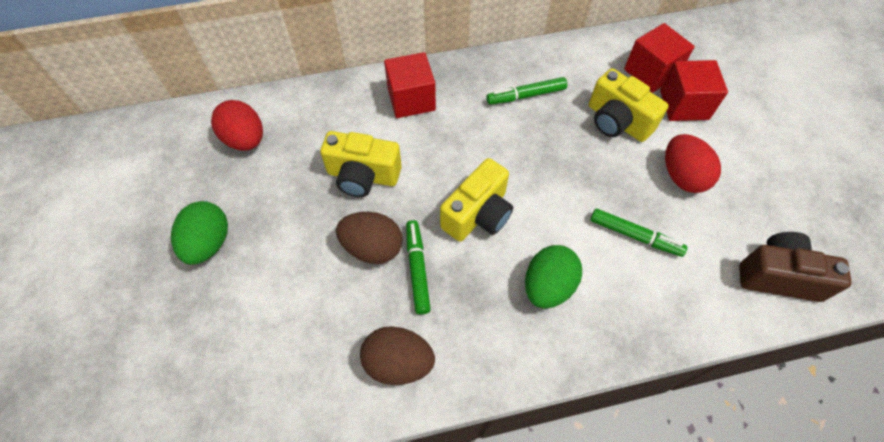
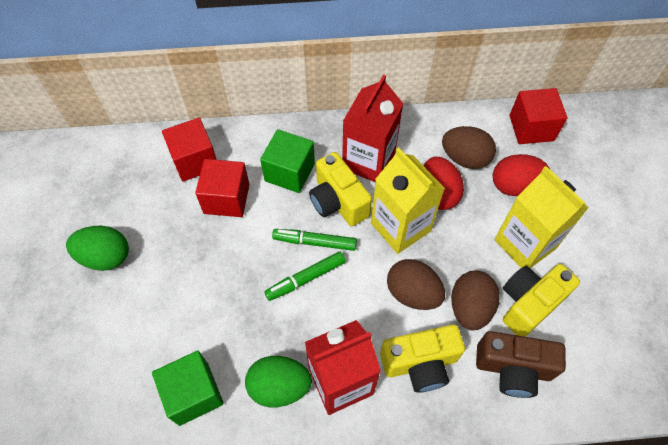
brown egg: 2 -> 3
green cube: 0 -> 2
green marker: 3 -> 2
red carton: 0 -> 2
yellow carton: 0 -> 2

